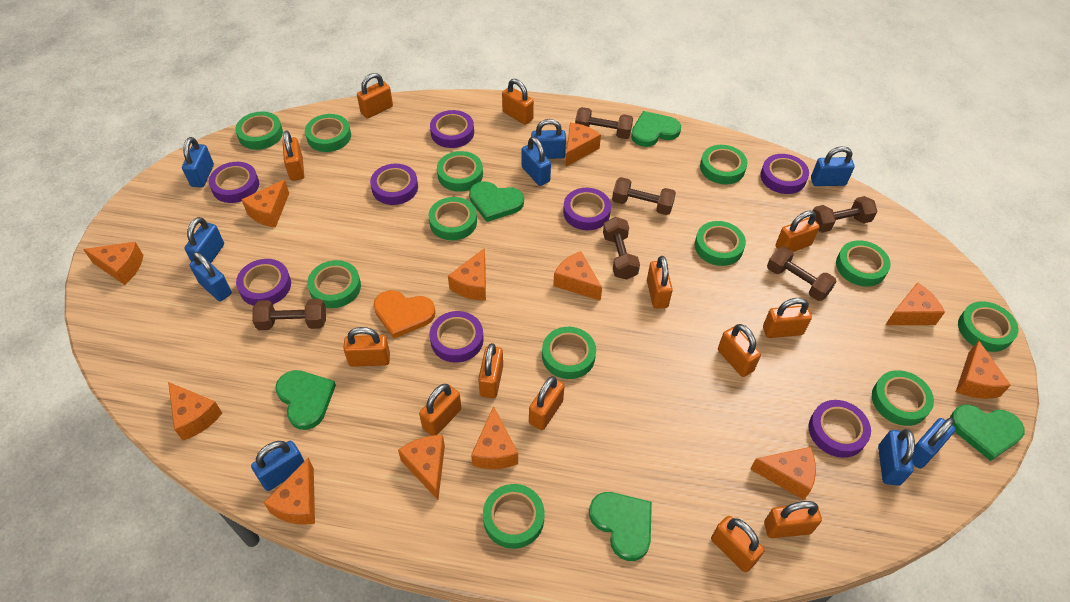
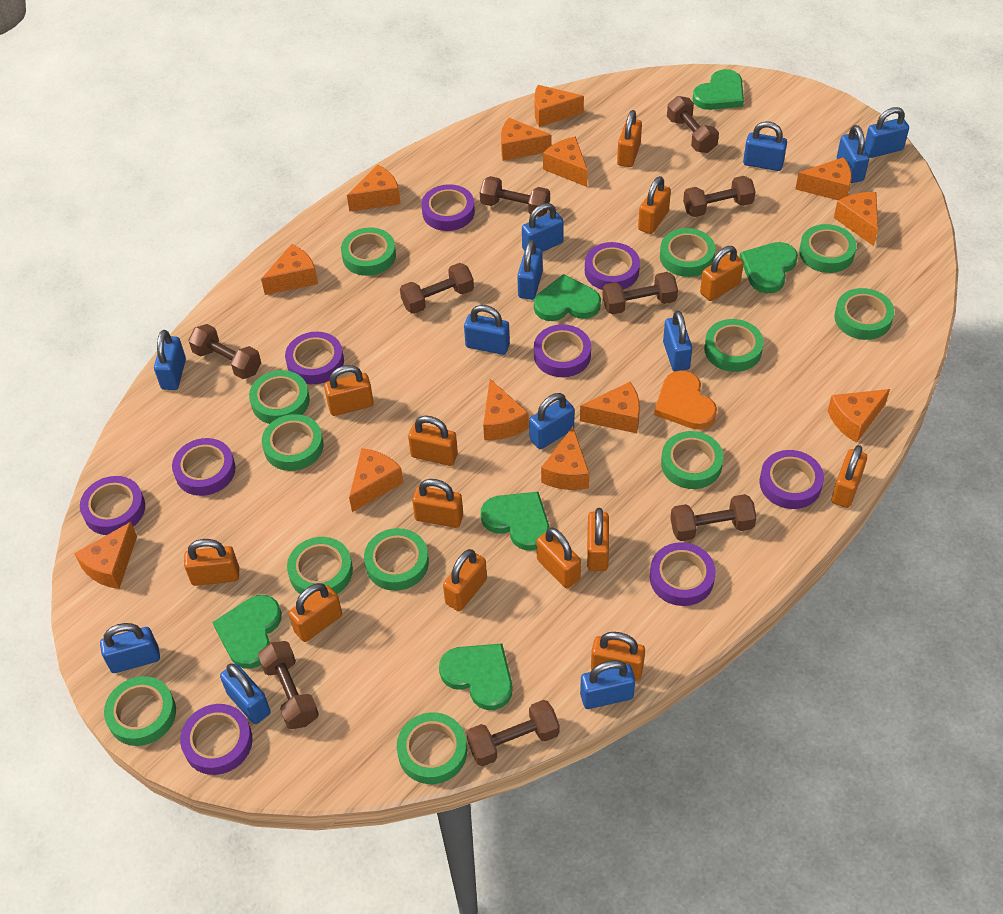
blue padlock: 9 -> 12
brown dumbbell: 6 -> 9
green heart: 5 -> 6
orange cheese: 12 -> 13
purple tape: 8 -> 9

